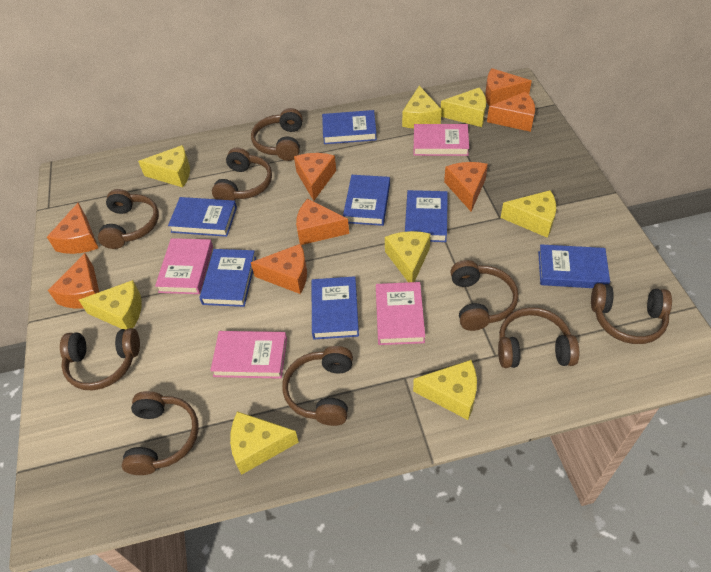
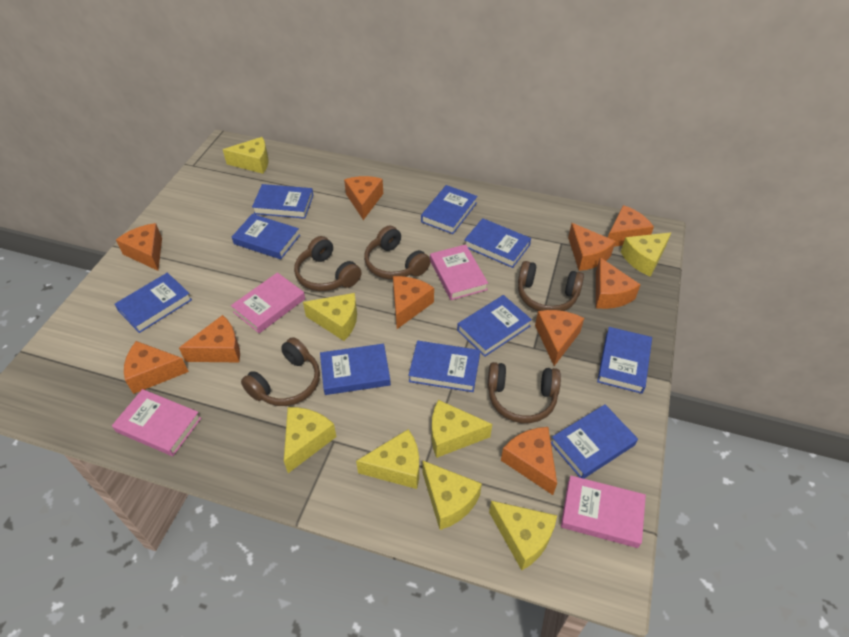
blue book: 7 -> 10
brown headphones: 9 -> 5
orange cheese: 8 -> 10

